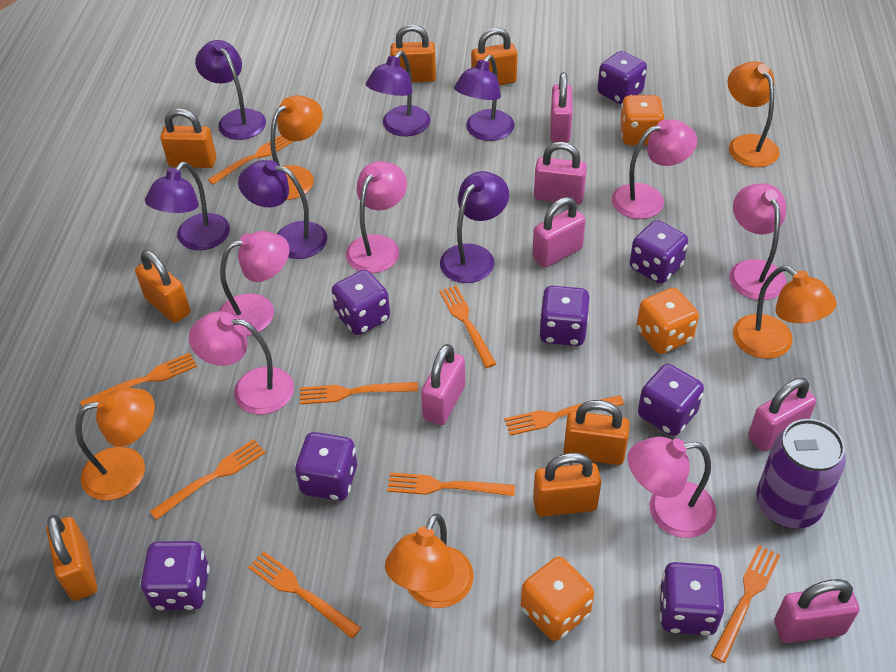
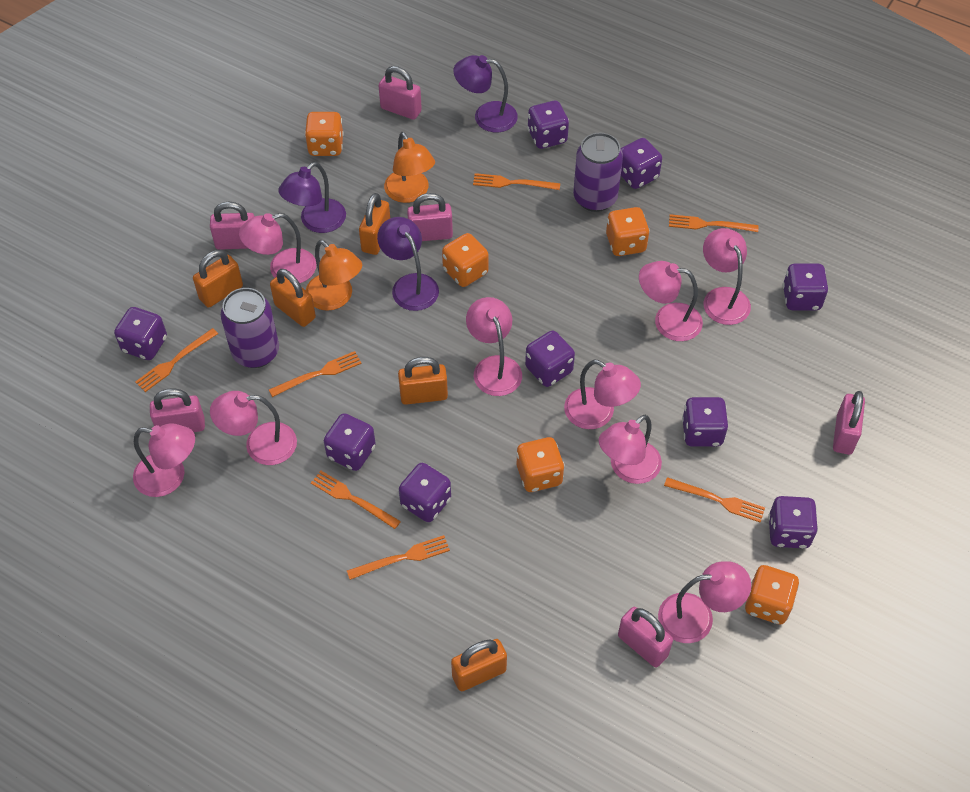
orange dice: 3 -> 5
orange fork: 9 -> 7
orange lamp: 5 -> 2
orange padlock: 7 -> 5
pink lamp: 6 -> 9
purple can: 1 -> 2
purple dice: 8 -> 9
purple lamp: 6 -> 3

